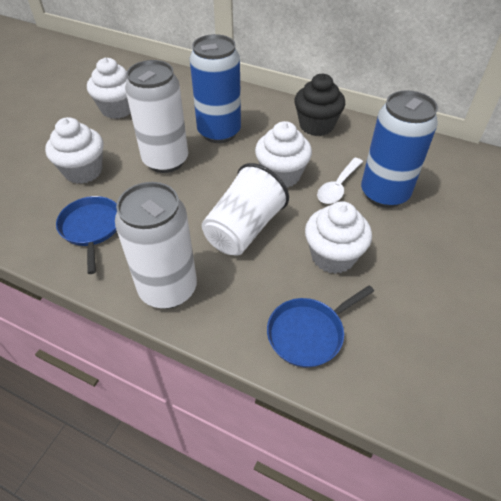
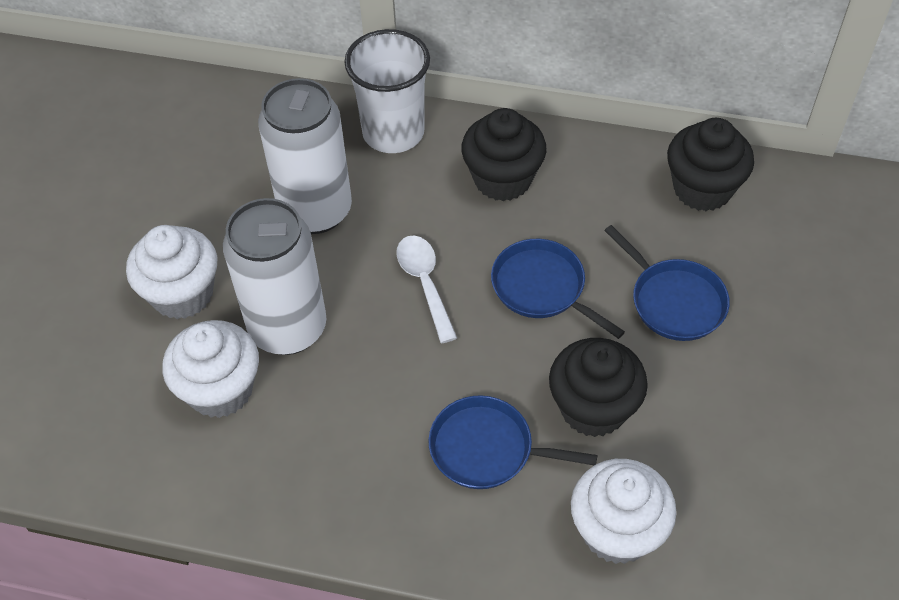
black cupcake: 1 -> 3
blue can: 2 -> 0
blue pan: 2 -> 3
white cupcake: 4 -> 3

